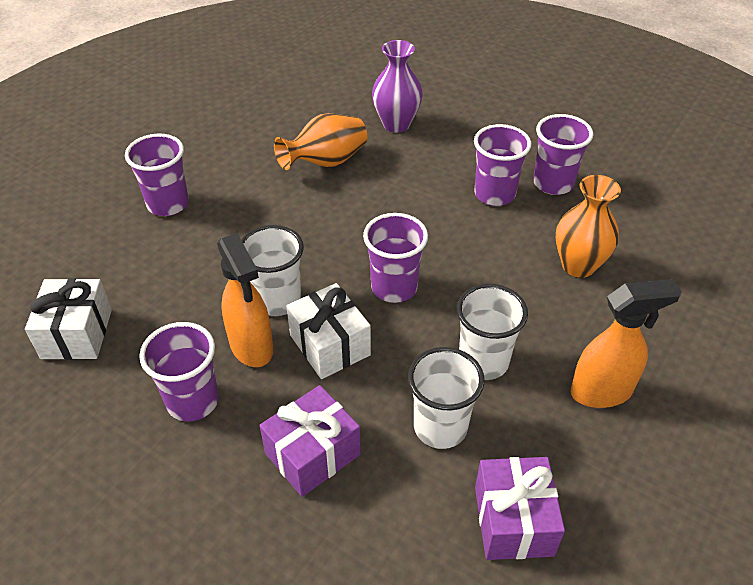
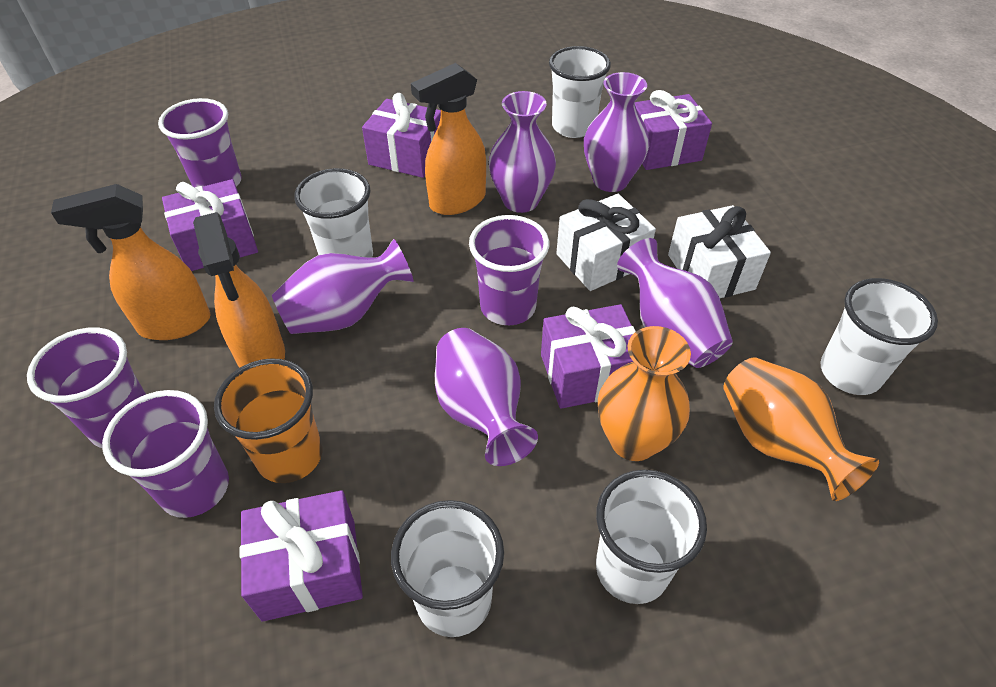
orange cup: 0 -> 1
orange spray bottle: 2 -> 3
purple cup: 5 -> 4
purple gift: 2 -> 5
purple vase: 1 -> 5
white cup: 3 -> 5

